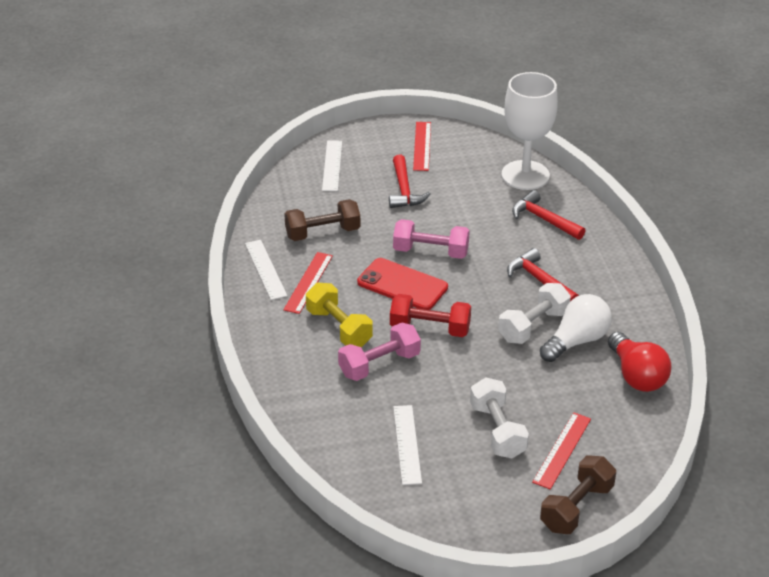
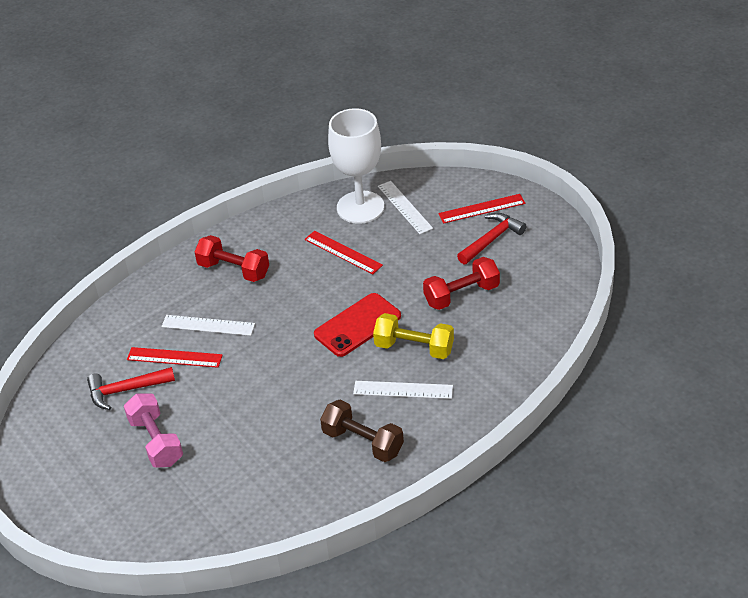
brown dumbbell: 2 -> 1
pink dumbbell: 2 -> 1
red dumbbell: 1 -> 2
red hammer: 3 -> 2
red light bulb: 1 -> 0
white dumbbell: 2 -> 0
white light bulb: 1 -> 0

